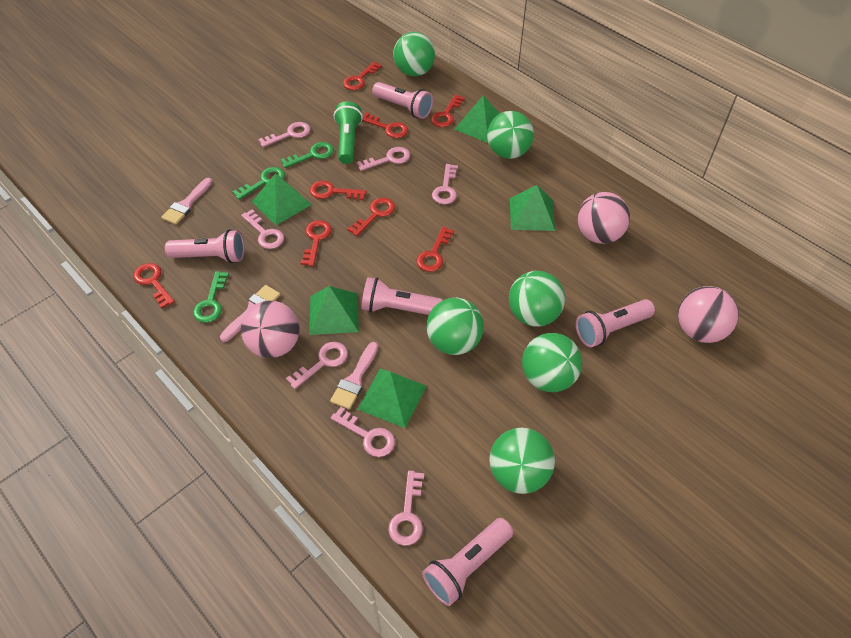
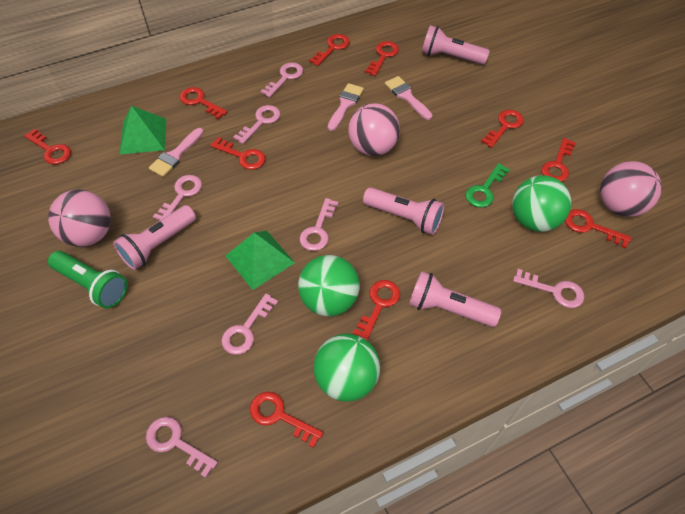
green ball: 6 -> 3
green key: 3 -> 1
green pyramid: 5 -> 2
pink flashlight: 5 -> 4
red key: 8 -> 10

